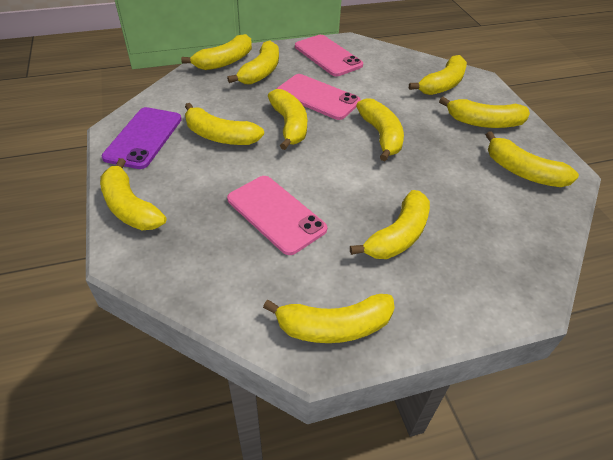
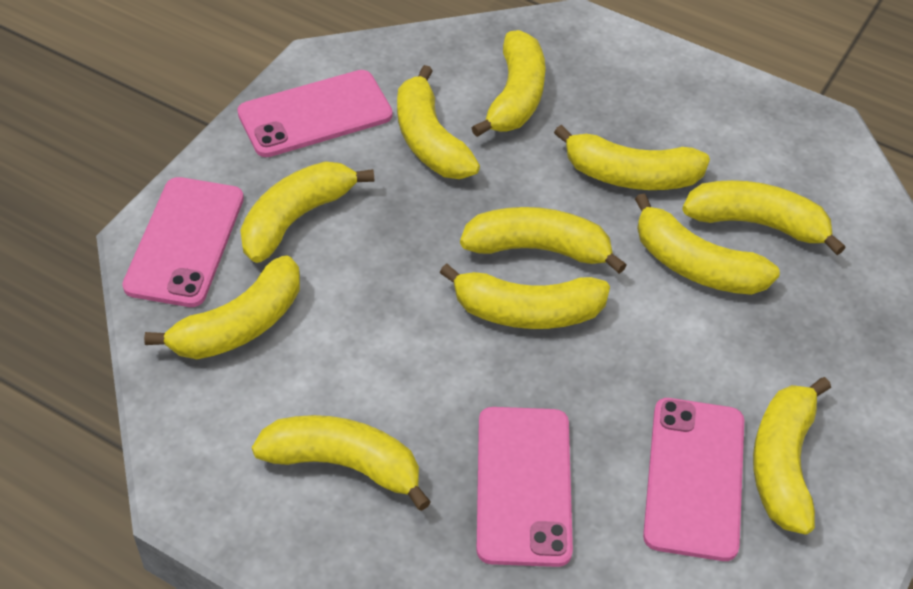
pink phone: 3 -> 4
purple phone: 1 -> 0

